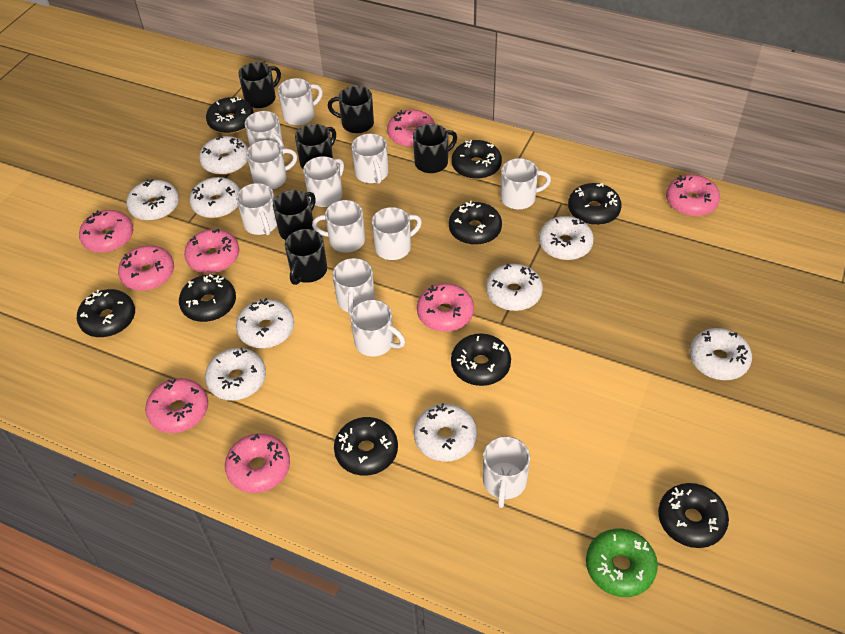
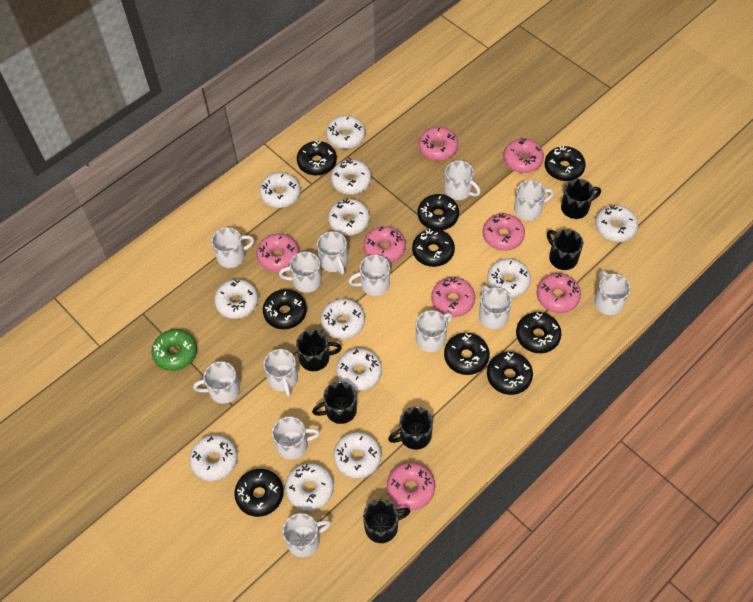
white donut: 9 -> 12
white mug: 12 -> 13

